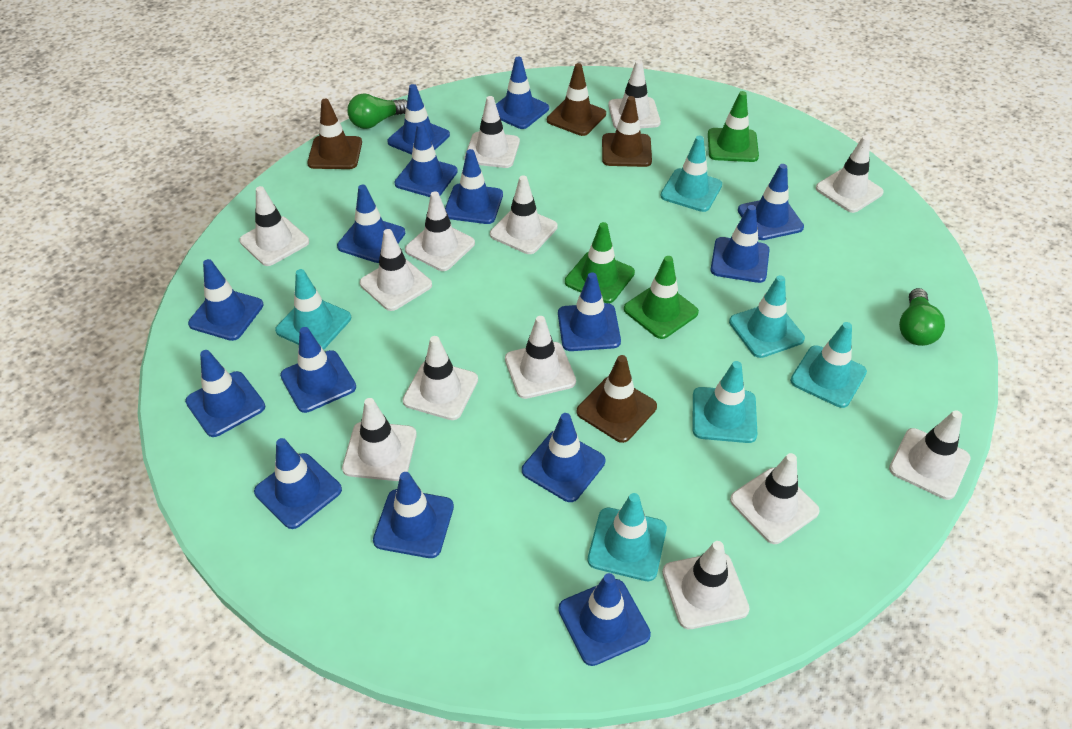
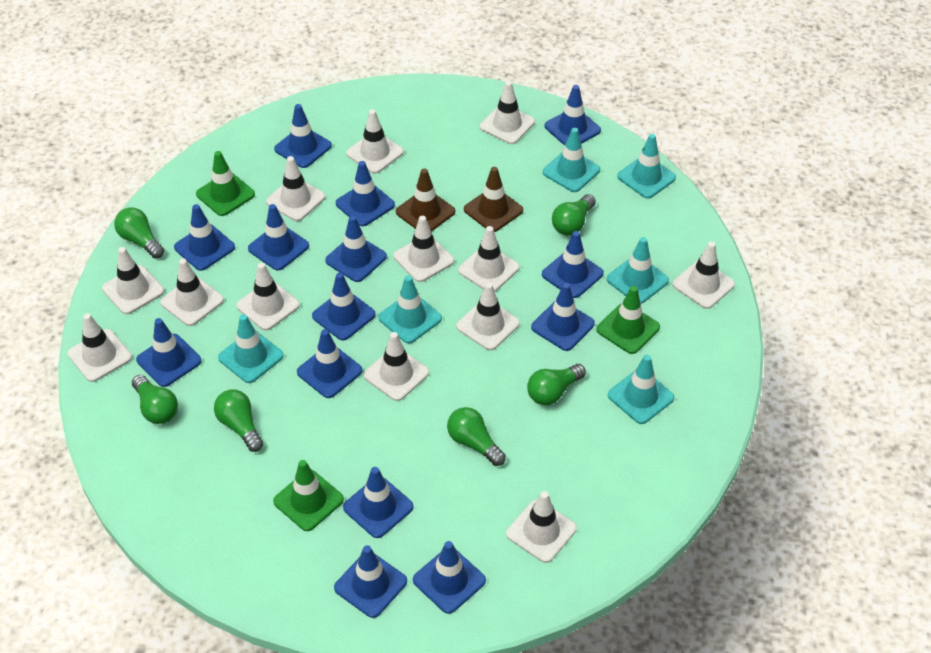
blue traffic cone: 15 -> 14
brown traffic cone: 4 -> 2
green light bulb: 2 -> 6

